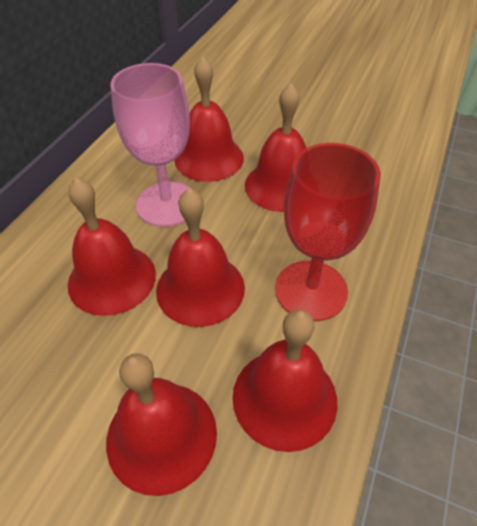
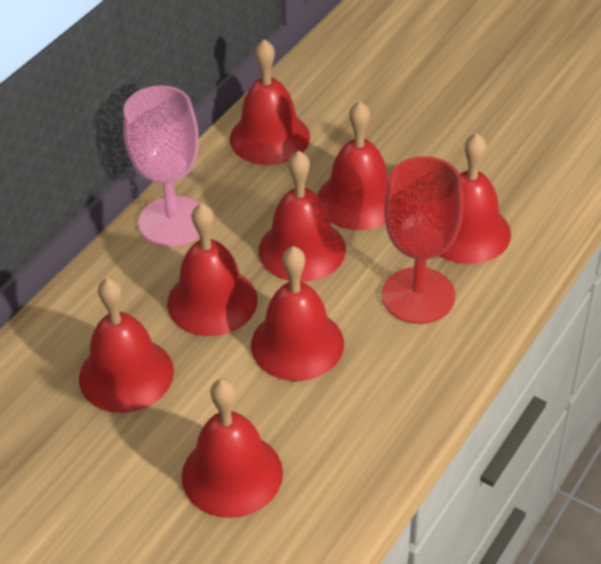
red bell: 6 -> 8

